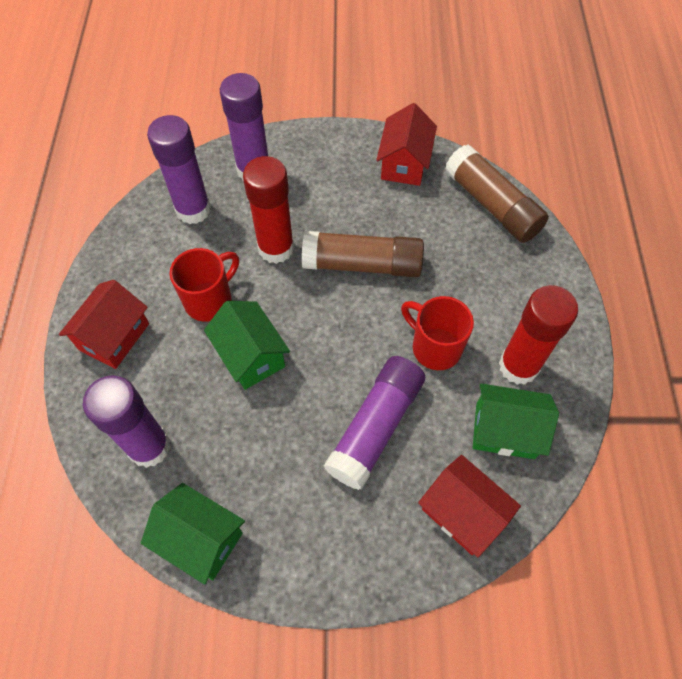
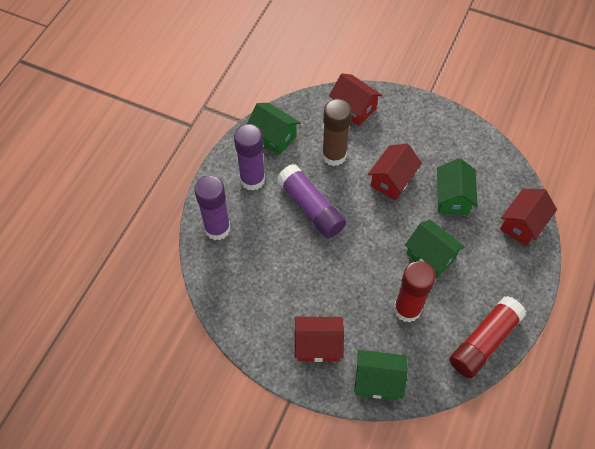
brown glue stick: 2 -> 1
green house: 3 -> 4
purple glue stick: 4 -> 3
red house: 3 -> 4
red mug: 2 -> 0

